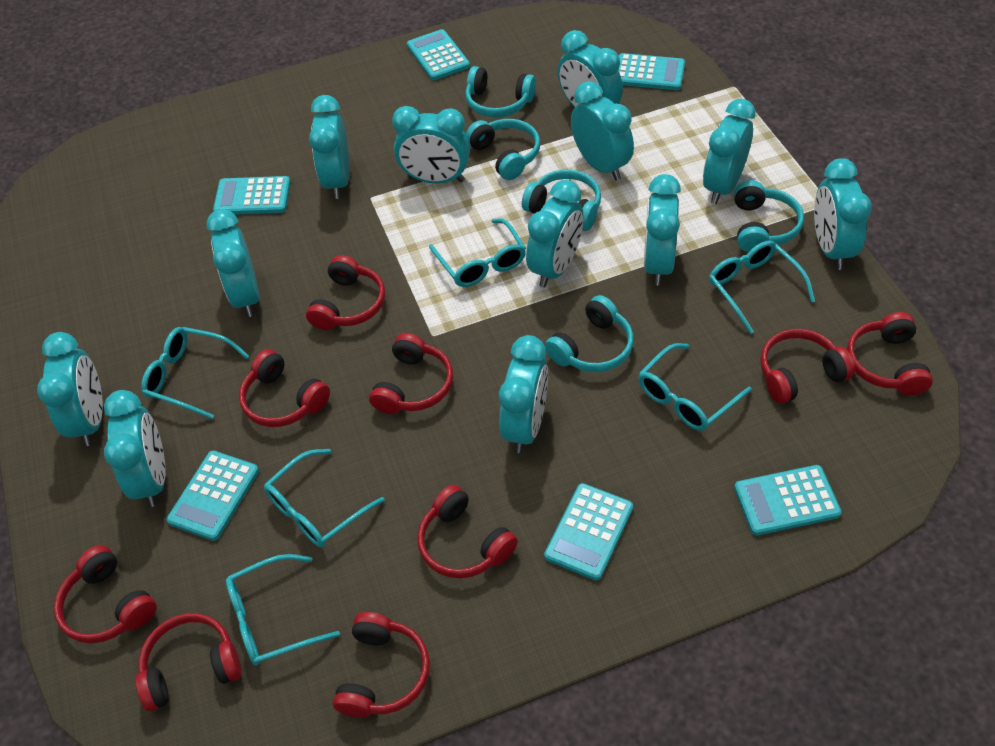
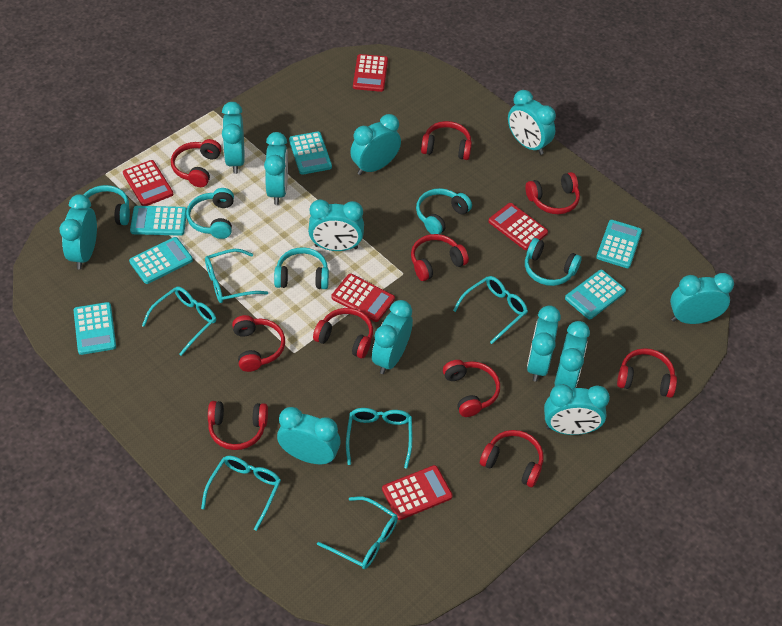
red calculator: 0 -> 5
red headphones: 9 -> 10

